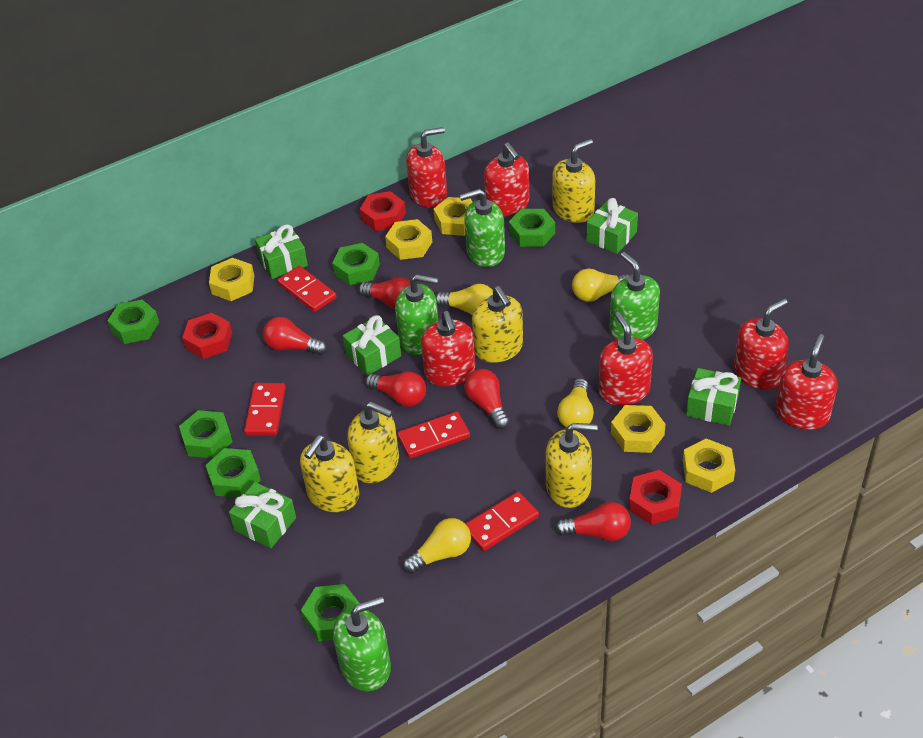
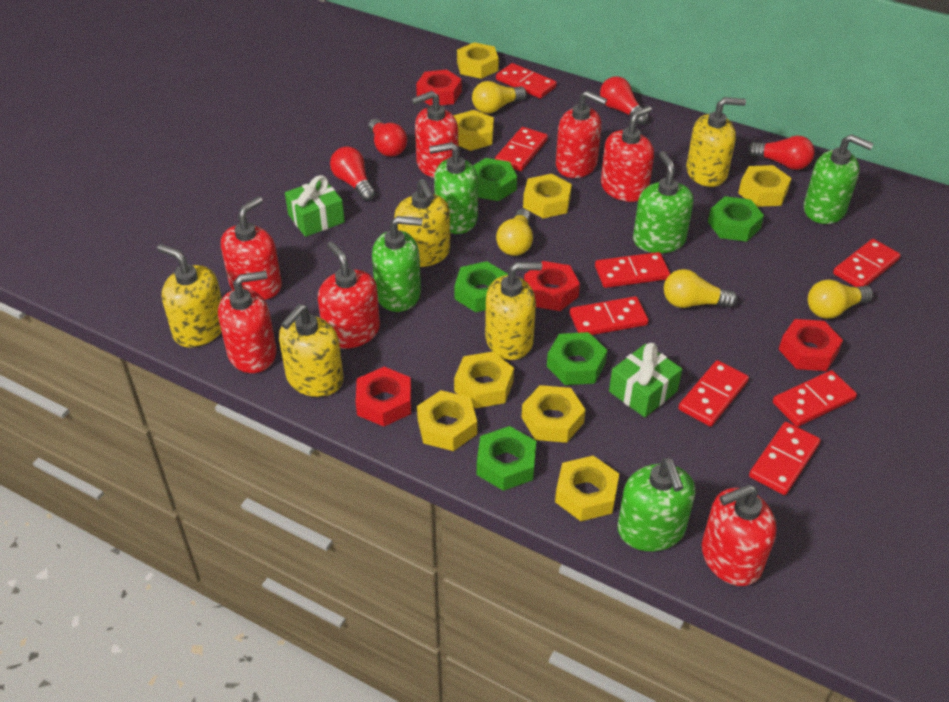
green gift: 5 -> 2
green nut: 6 -> 5
green soap dispenser: 4 -> 5
red domino: 4 -> 8
red light bulb: 5 -> 4
red nut: 3 -> 4
red soap dispenser: 6 -> 7
yellow nut: 5 -> 8

